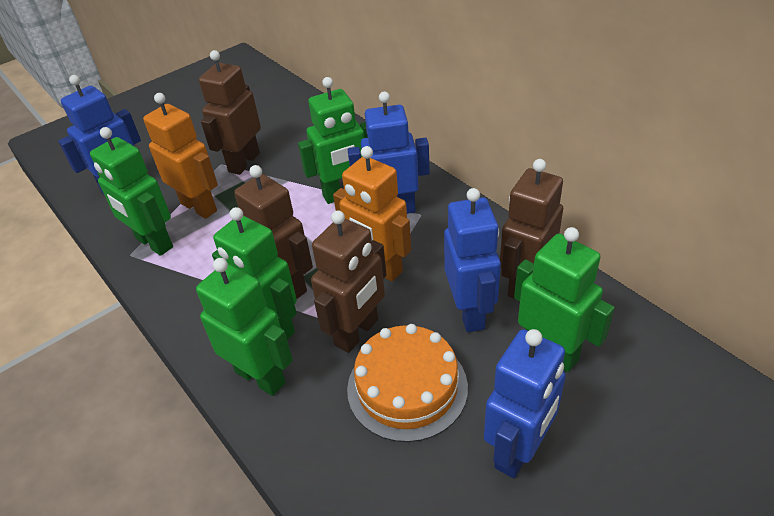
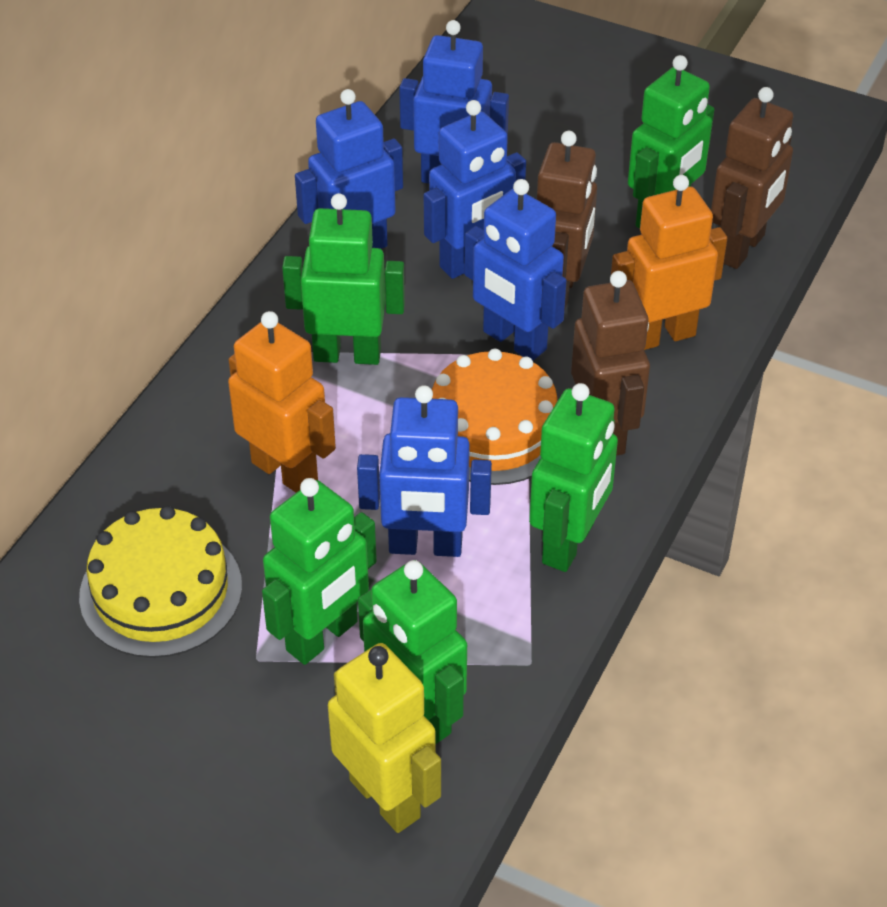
blue robot: 4 -> 5
brown robot: 4 -> 3
yellow cake: 0 -> 1
yellow robot: 0 -> 1

